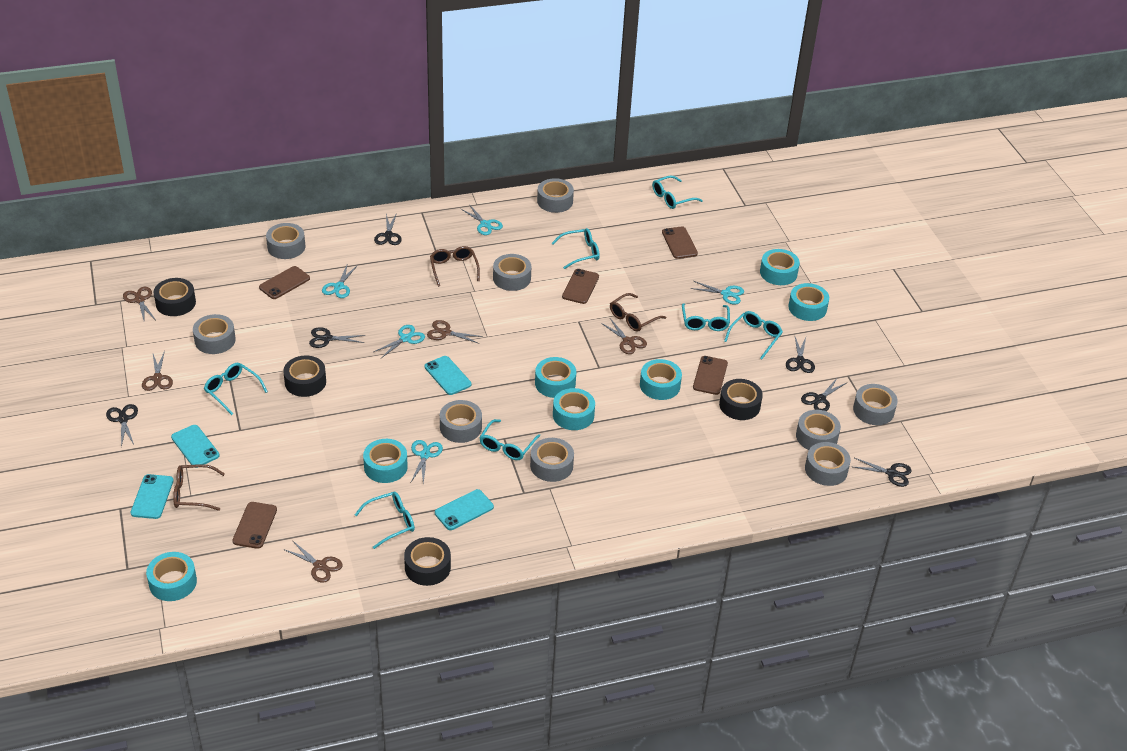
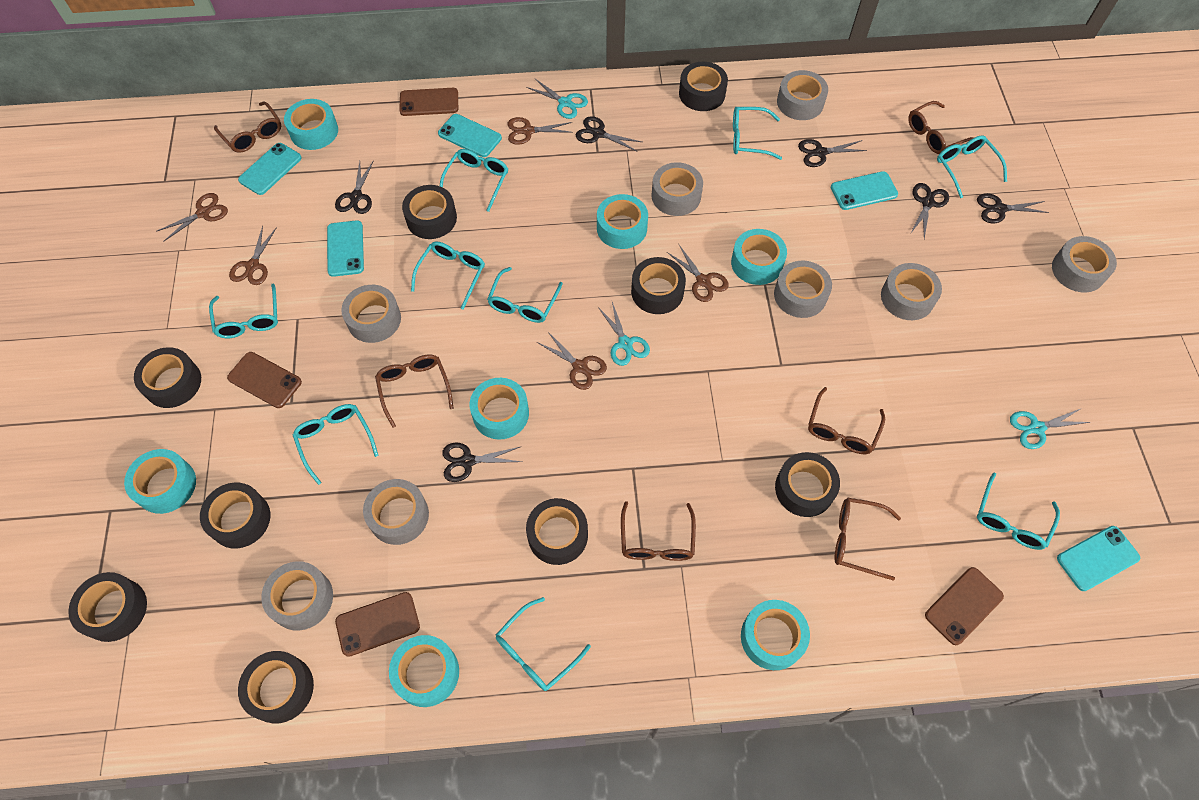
black tape: 4 -> 9
brown glasses: 3 -> 6
brown phone: 5 -> 4
grey tape: 9 -> 8
turquoise glasses: 7 -> 9
turquoise phone: 4 -> 5
turquoise scissors: 5 -> 3

